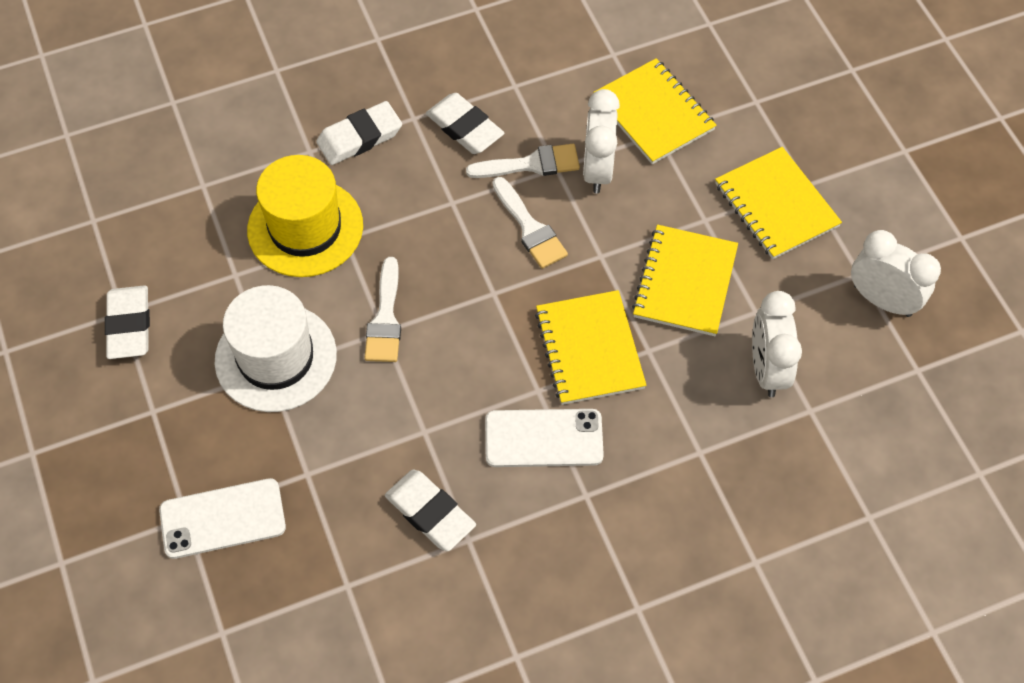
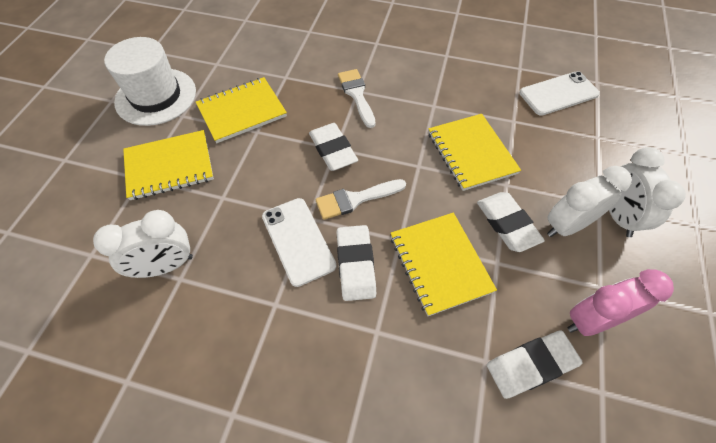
pink clock: 0 -> 1
white brush: 3 -> 2
yellow hat: 1 -> 0

